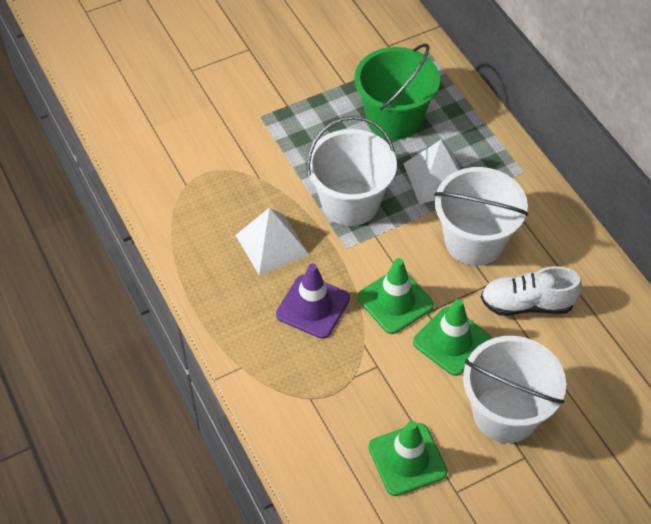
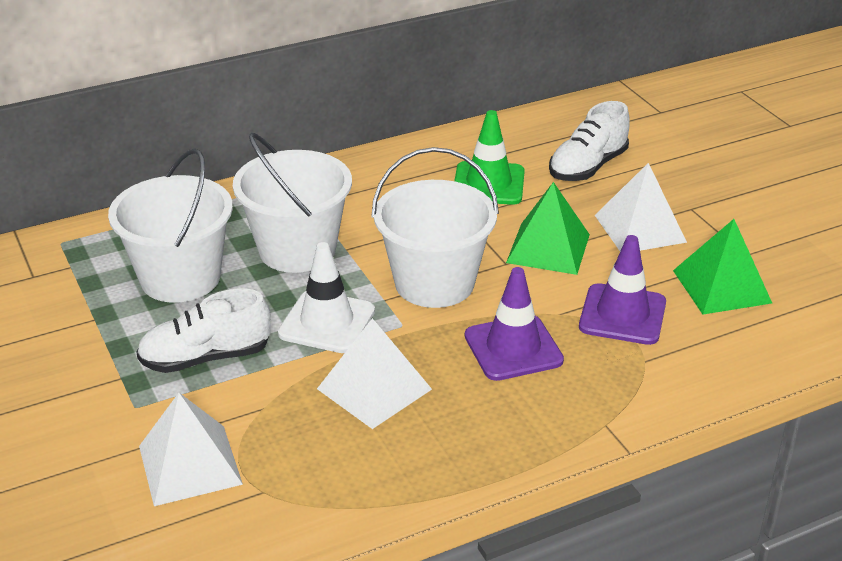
green bucket: 1 -> 0
green pyramid: 0 -> 2
green traffic cone: 3 -> 1
purple traffic cone: 1 -> 2
white pyramid: 2 -> 3
white shoe: 1 -> 2
white traffic cone: 0 -> 1

